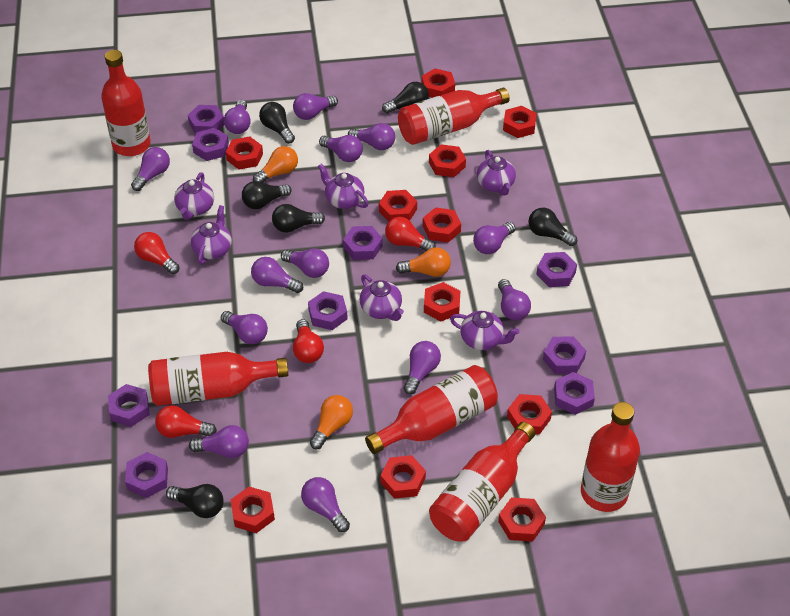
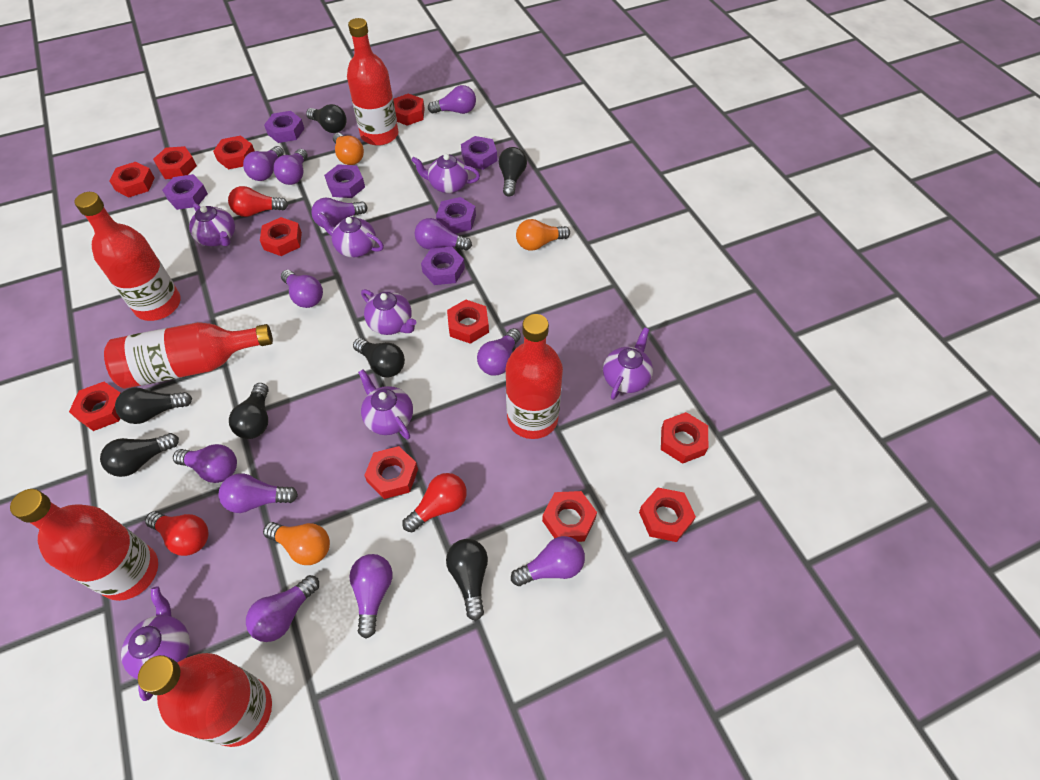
black light bulb: 6 -> 7
purple light bulb: 13 -> 12
purple nut: 9 -> 6
purple teapot: 6 -> 7
red light bulb: 4 -> 3

